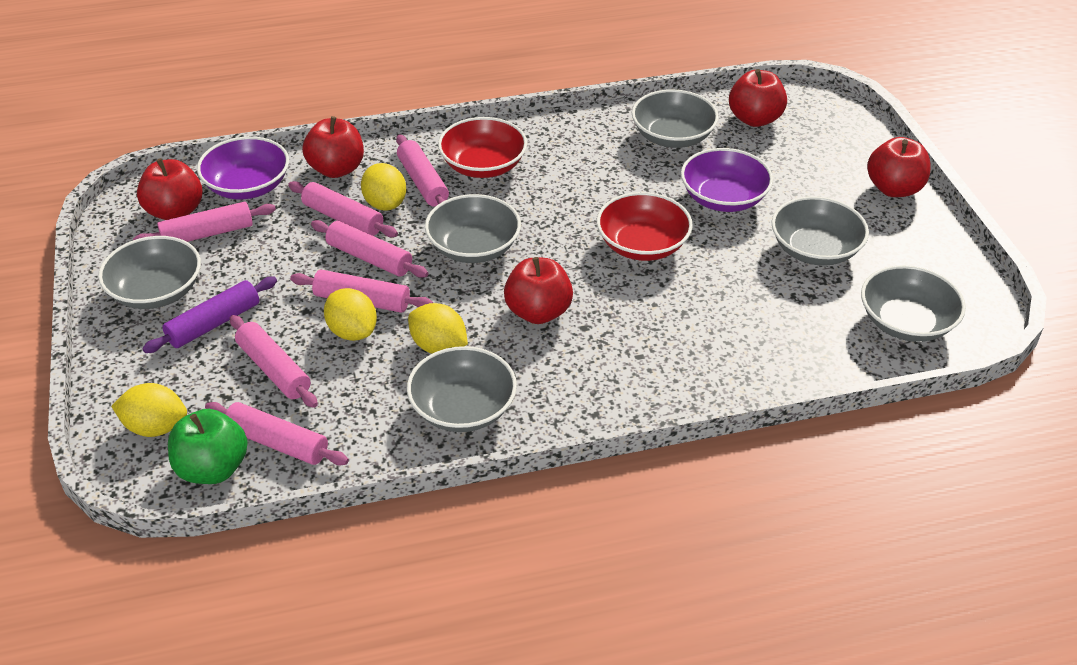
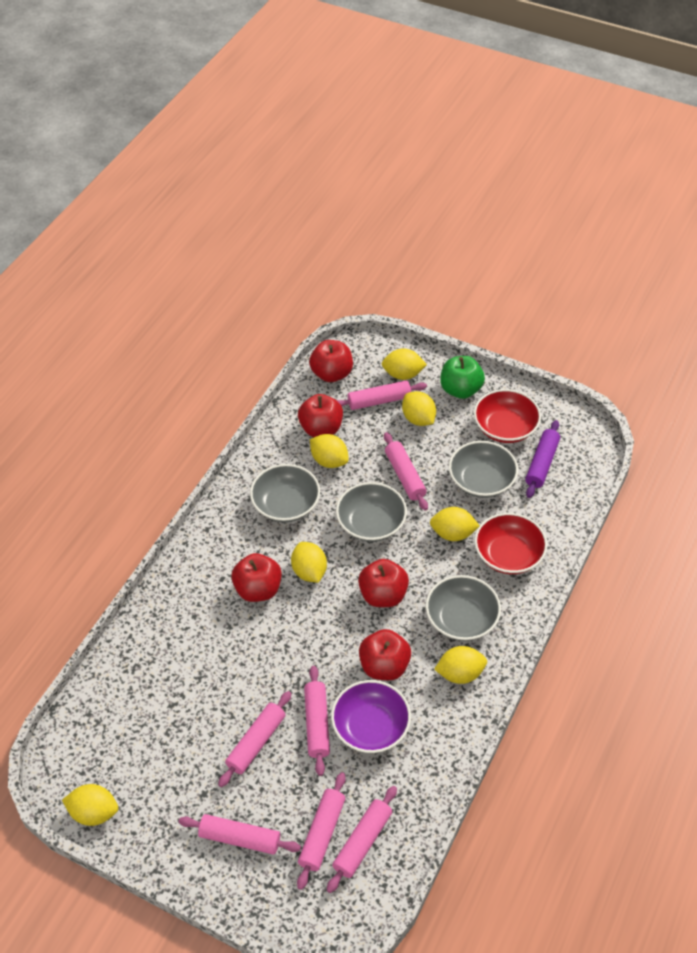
grey bowl: 6 -> 4
purple bowl: 2 -> 1
yellow lemon: 4 -> 7

